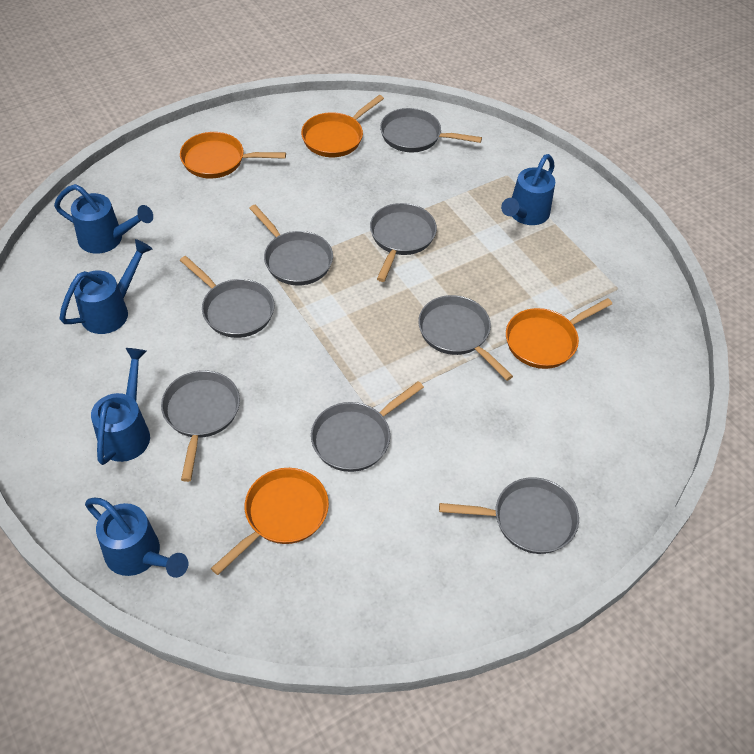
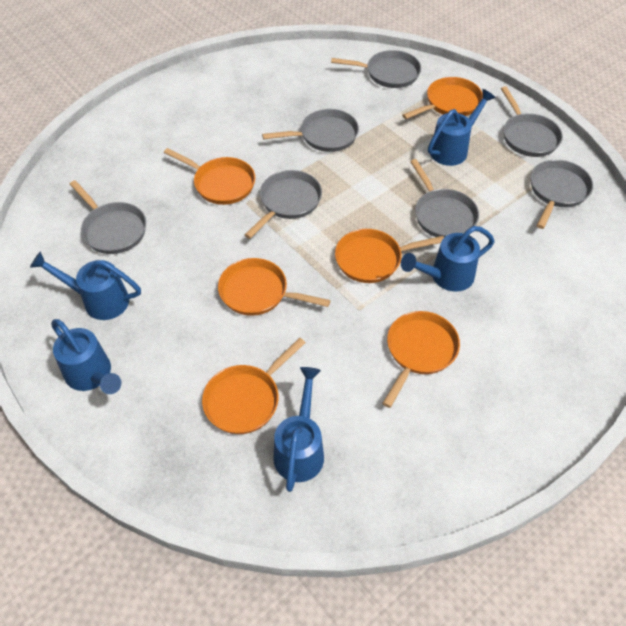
grey pan: 8 -> 7
orange pan: 4 -> 6

